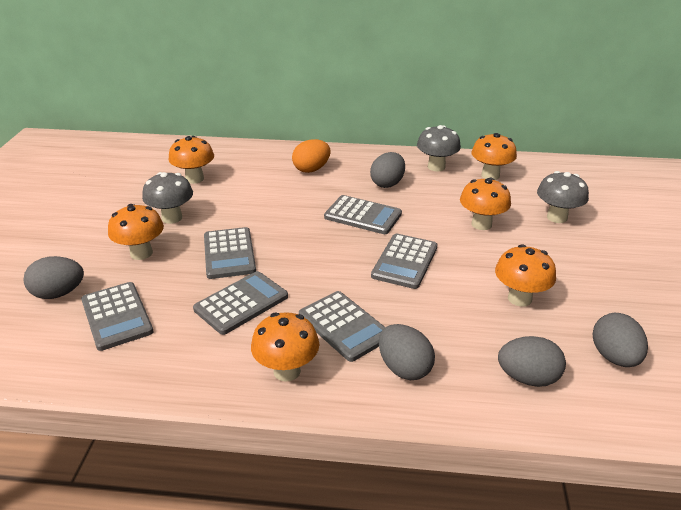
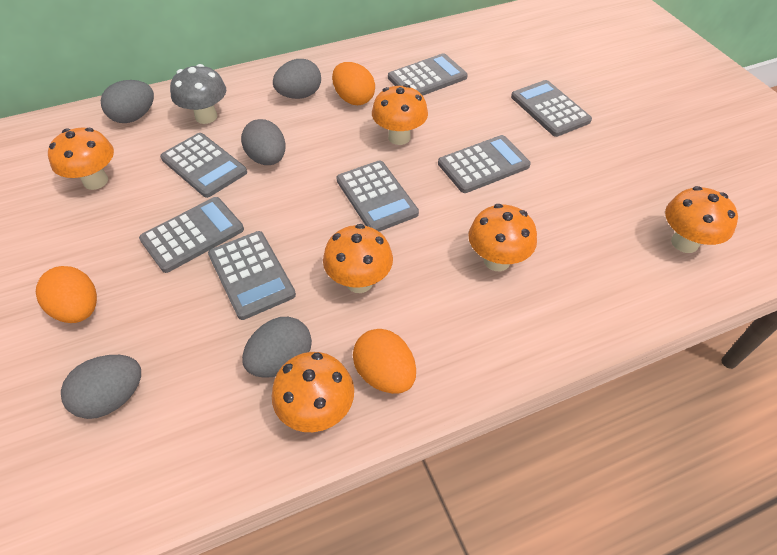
grey calculator: 6 -> 7
grey mushroom: 3 -> 1
orange egg: 1 -> 3

